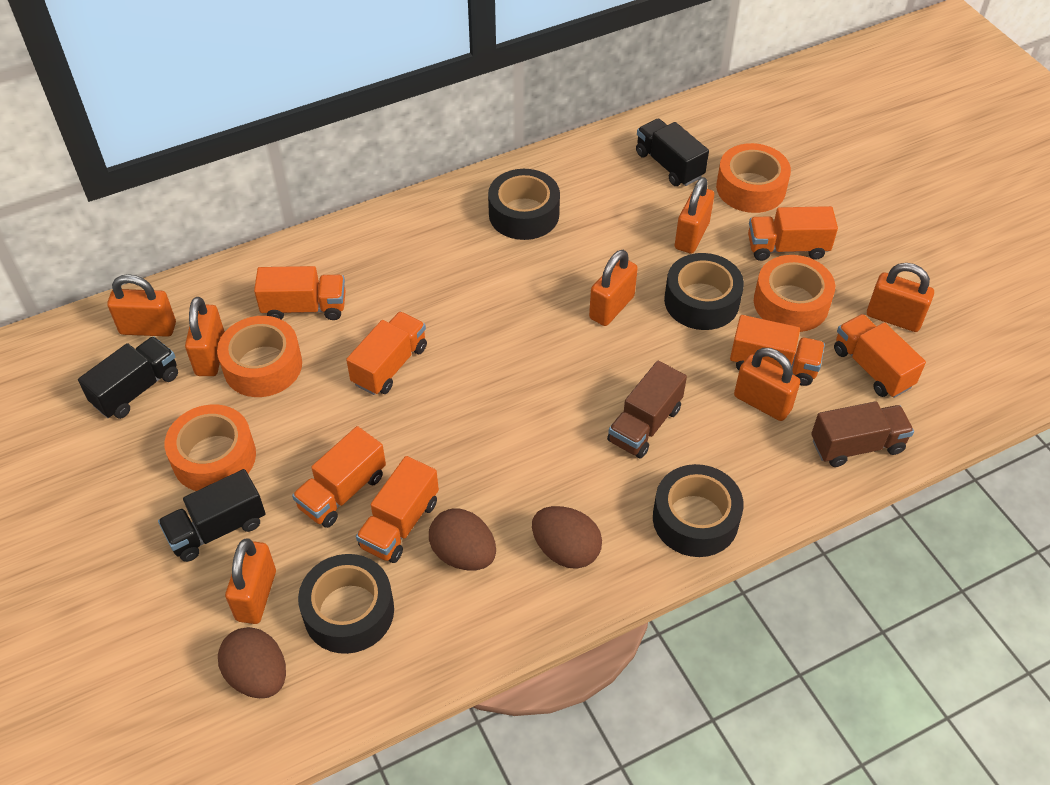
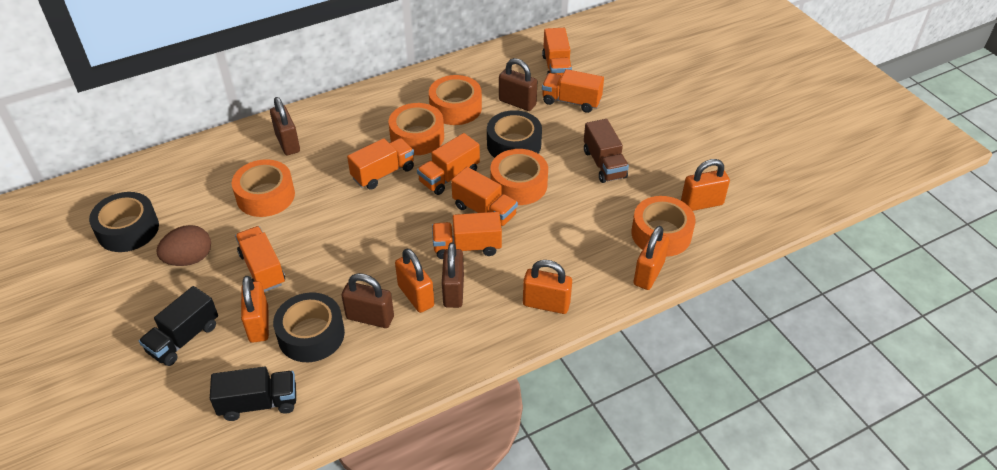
black tape: 4 -> 3
black truck: 3 -> 2
brown egg: 3 -> 1
brown padlock: 0 -> 4
brown truck: 2 -> 1
orange padlock: 7 -> 5
orange tape: 4 -> 5

